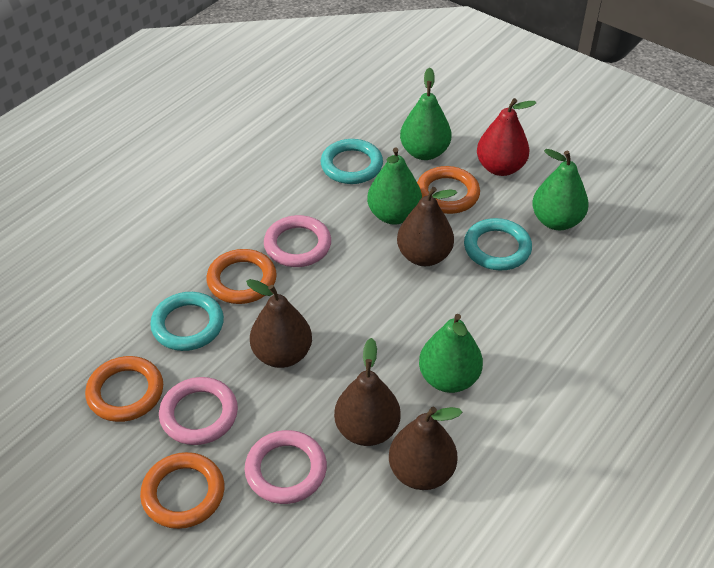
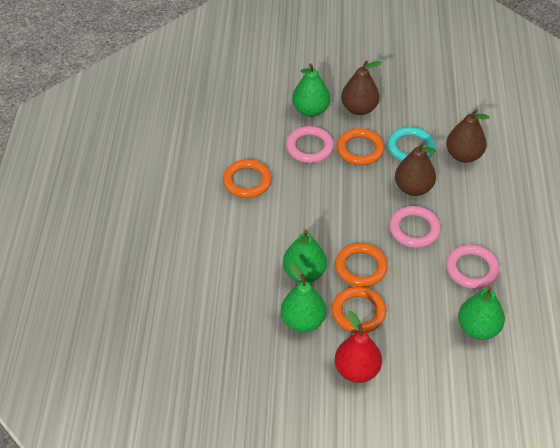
brown pear: 4 -> 3
turquoise ring: 3 -> 1

